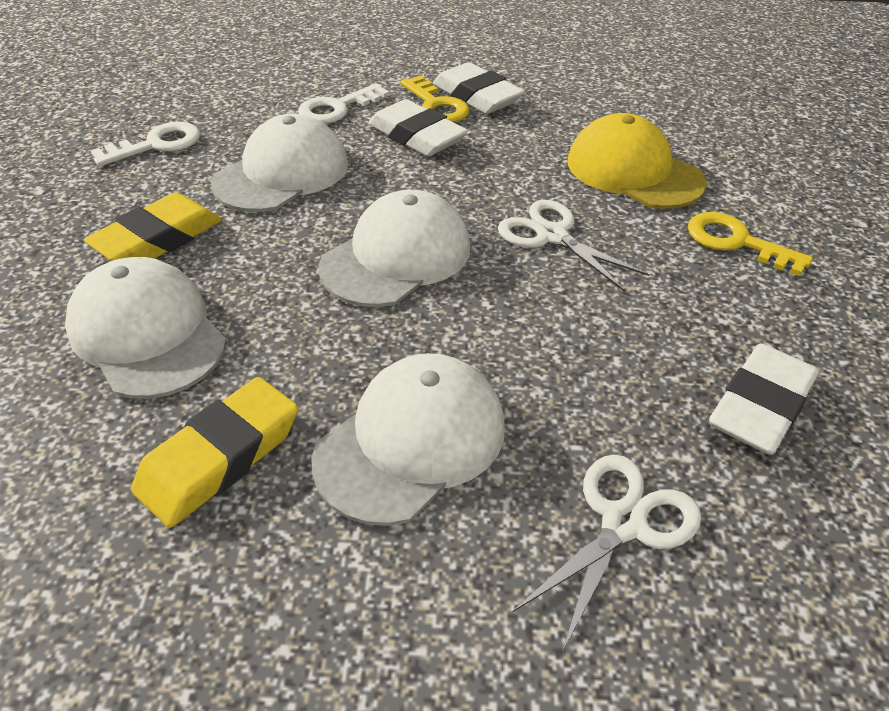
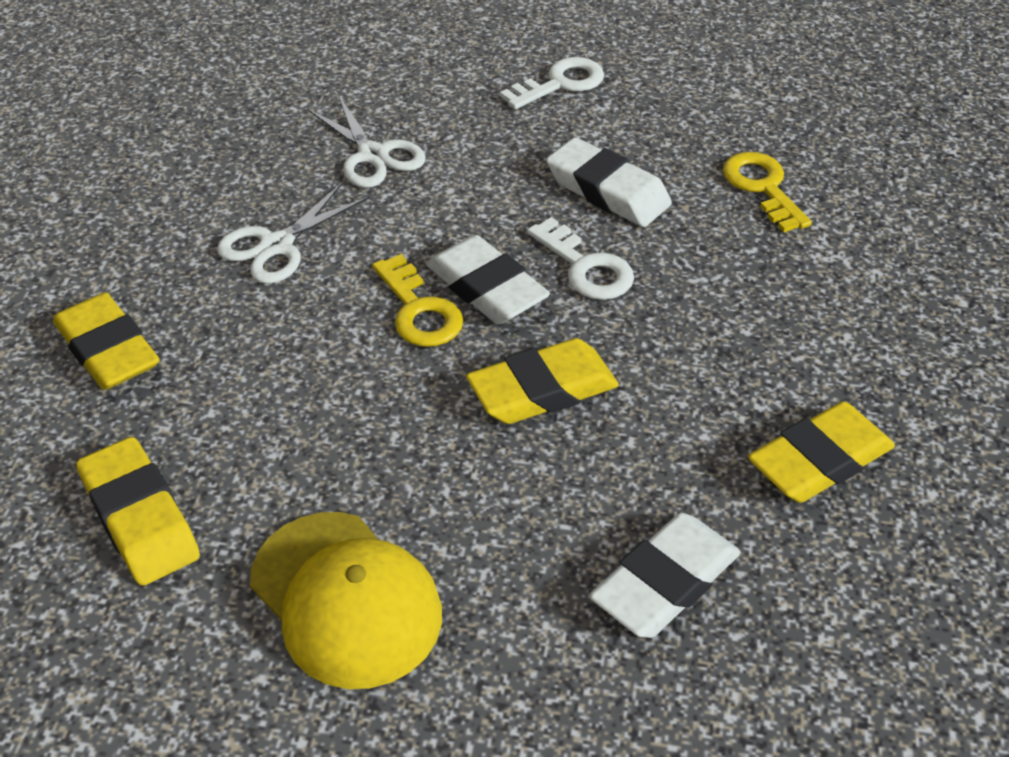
white cap: 4 -> 0
yellow eraser: 2 -> 4

